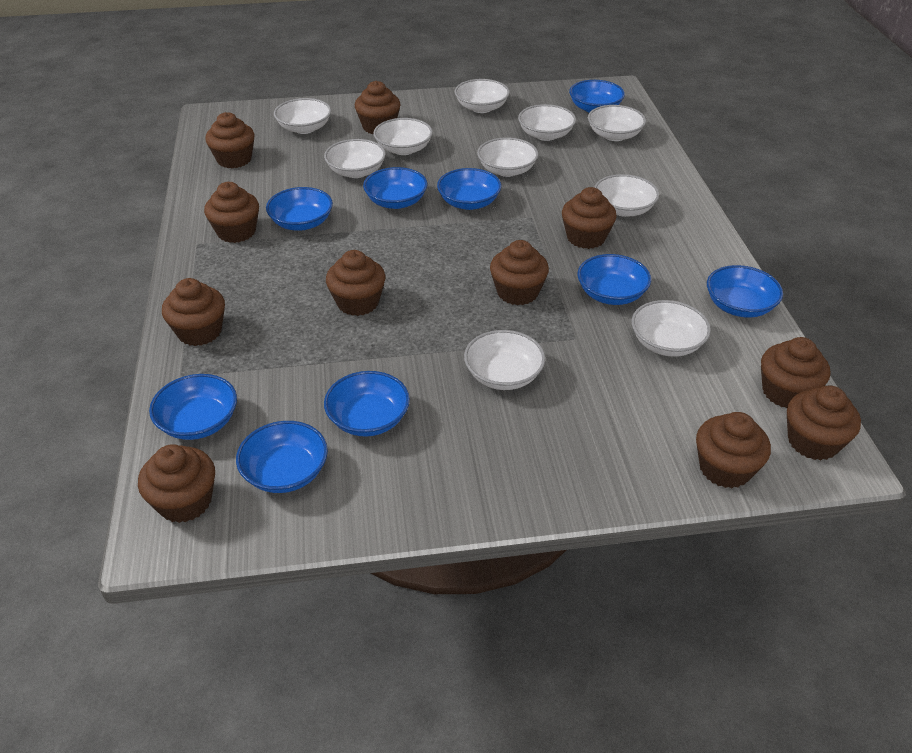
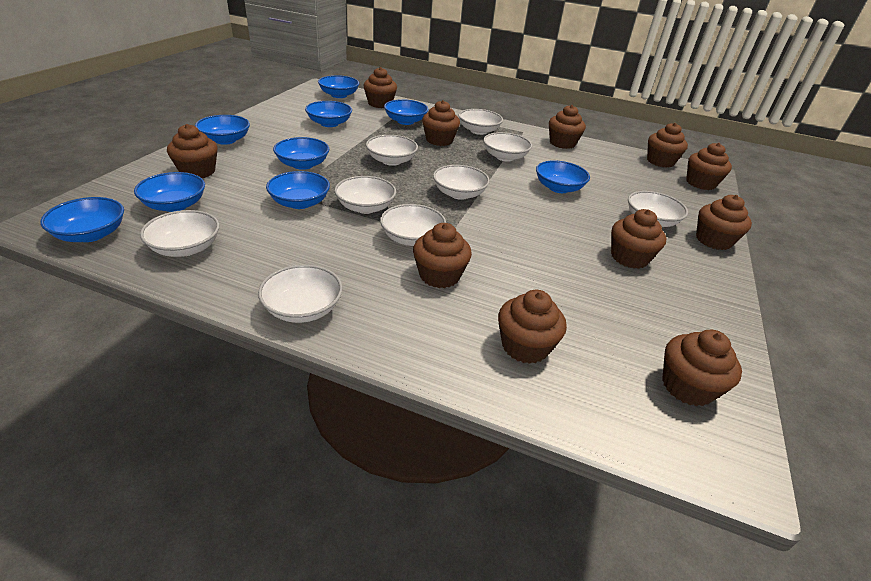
white bowl: 10 -> 9

